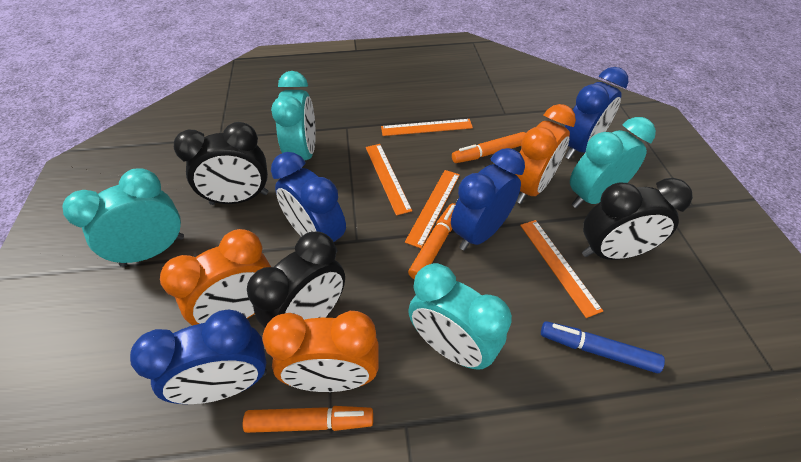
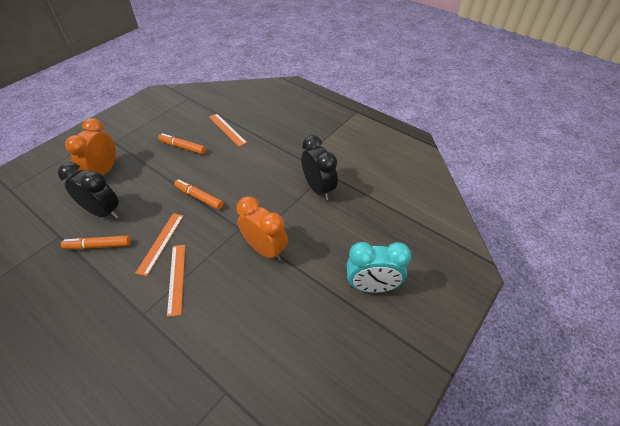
black clock: 3 -> 2
blue clock: 4 -> 0
blue marker: 1 -> 0
orange clock: 3 -> 2
orange ruler: 4 -> 3
turquoise clock: 4 -> 1

